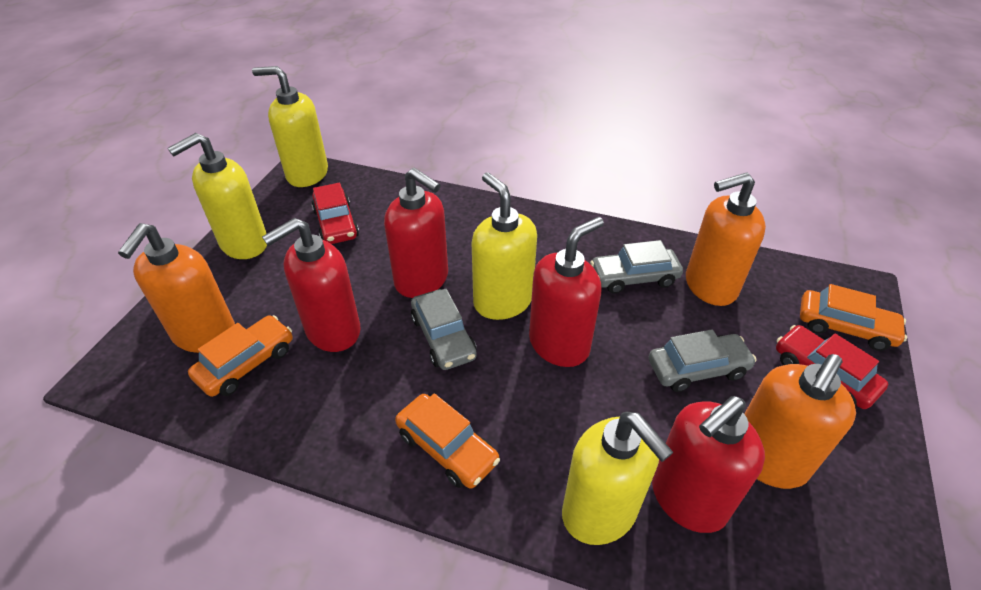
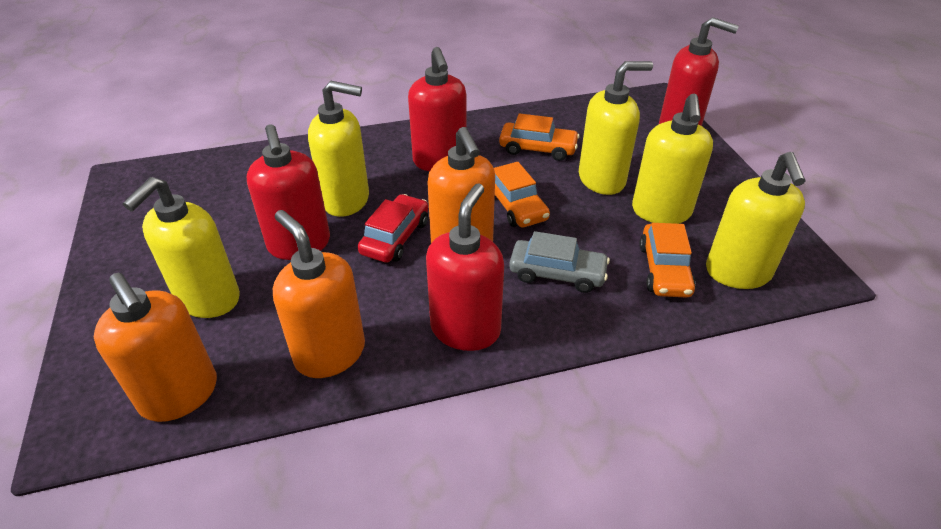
grey car: 3 -> 1
red car: 2 -> 1
yellow soap dispenser: 4 -> 5

